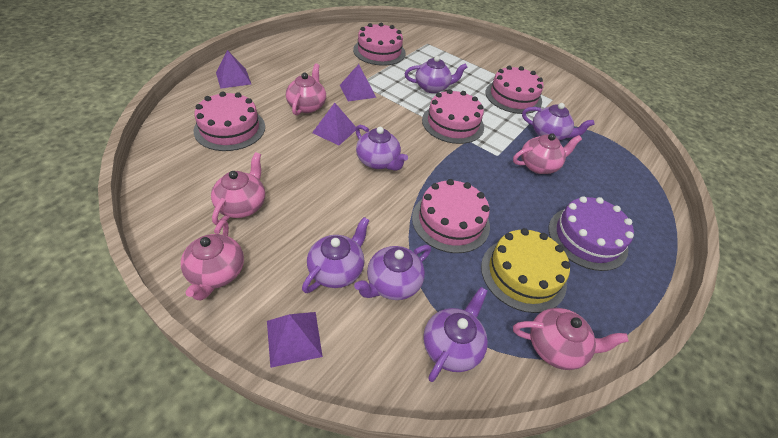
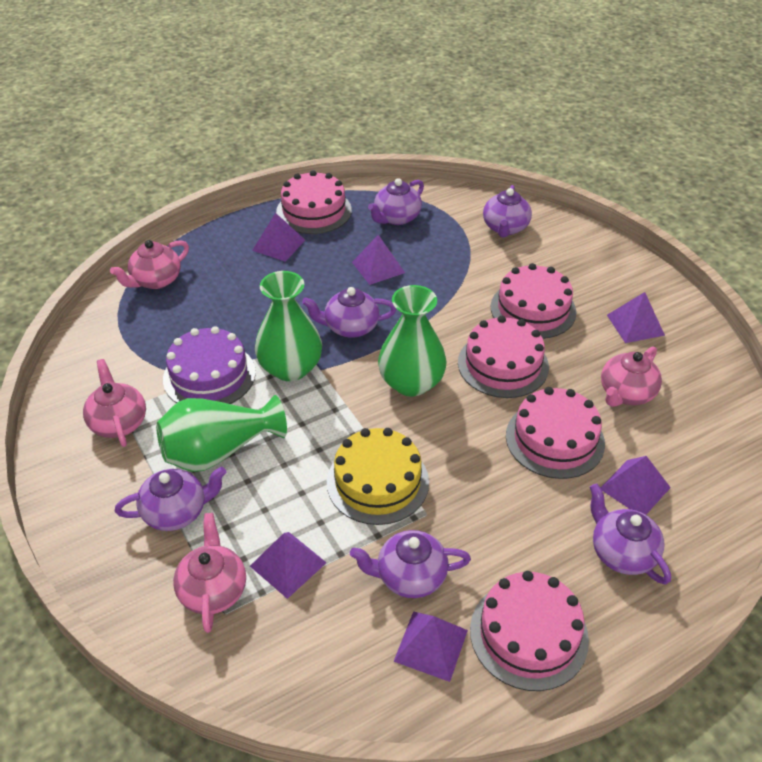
green vase: 0 -> 3
pink teapot: 5 -> 4
purple pyramid: 4 -> 6

